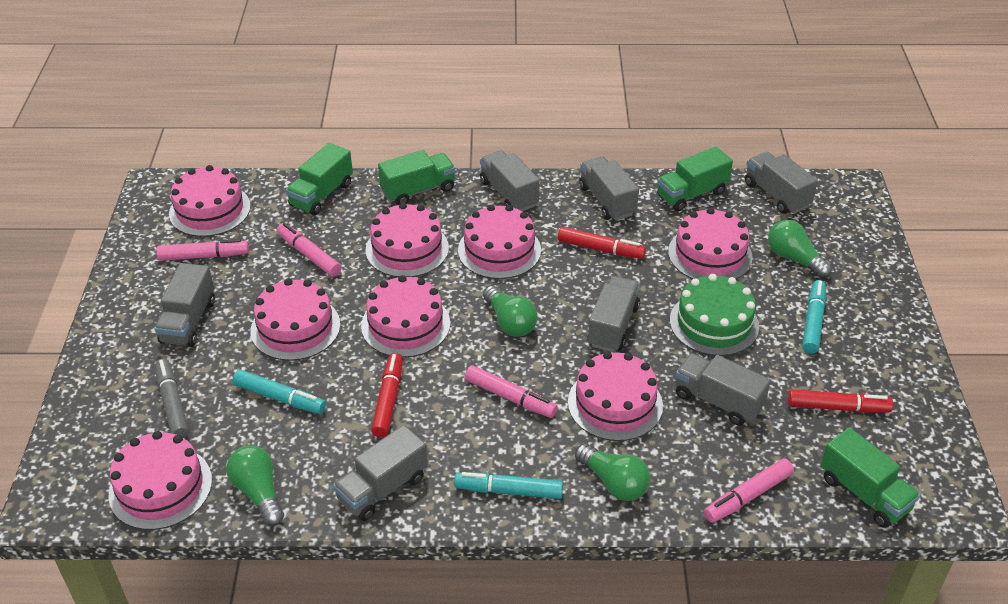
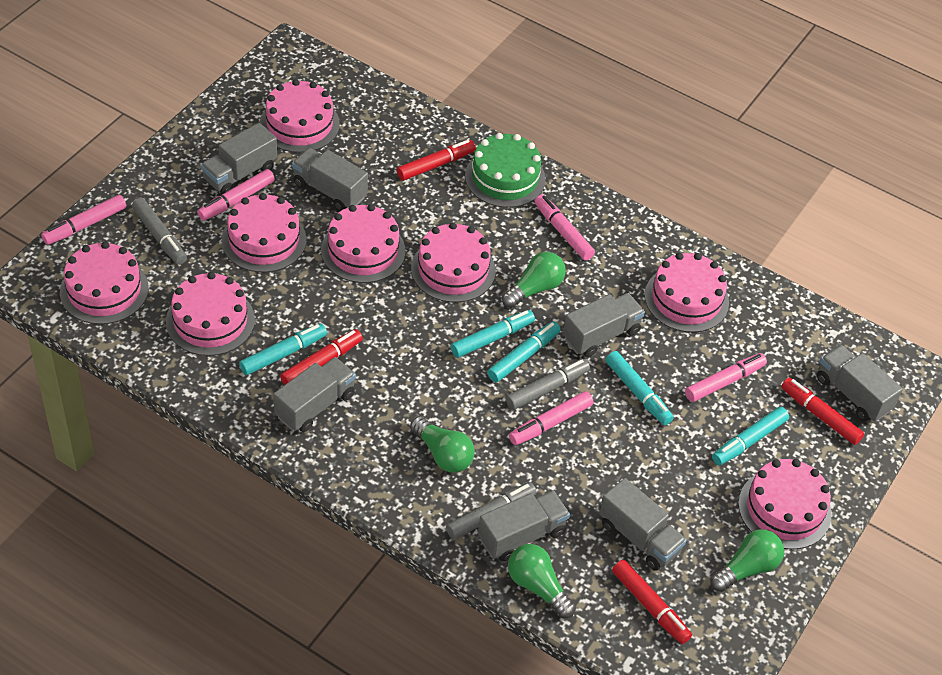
green truck: 4 -> 0
grey marker: 1 -> 3
pink marker: 4 -> 5
red marker: 3 -> 4
turquoise marker: 3 -> 5

